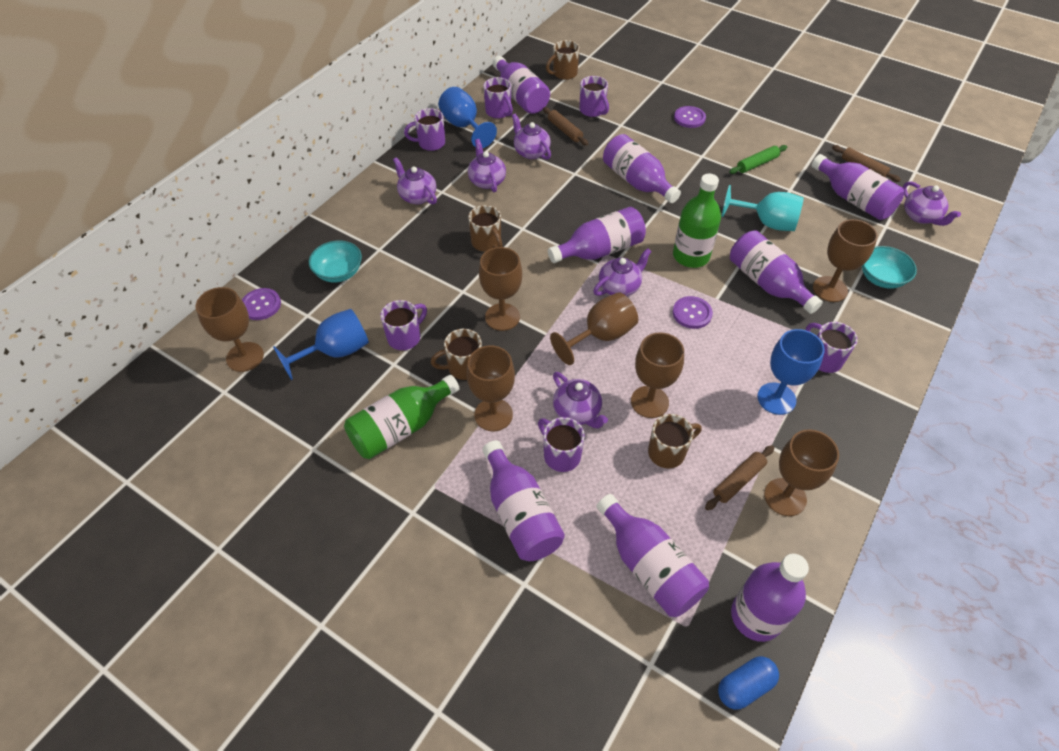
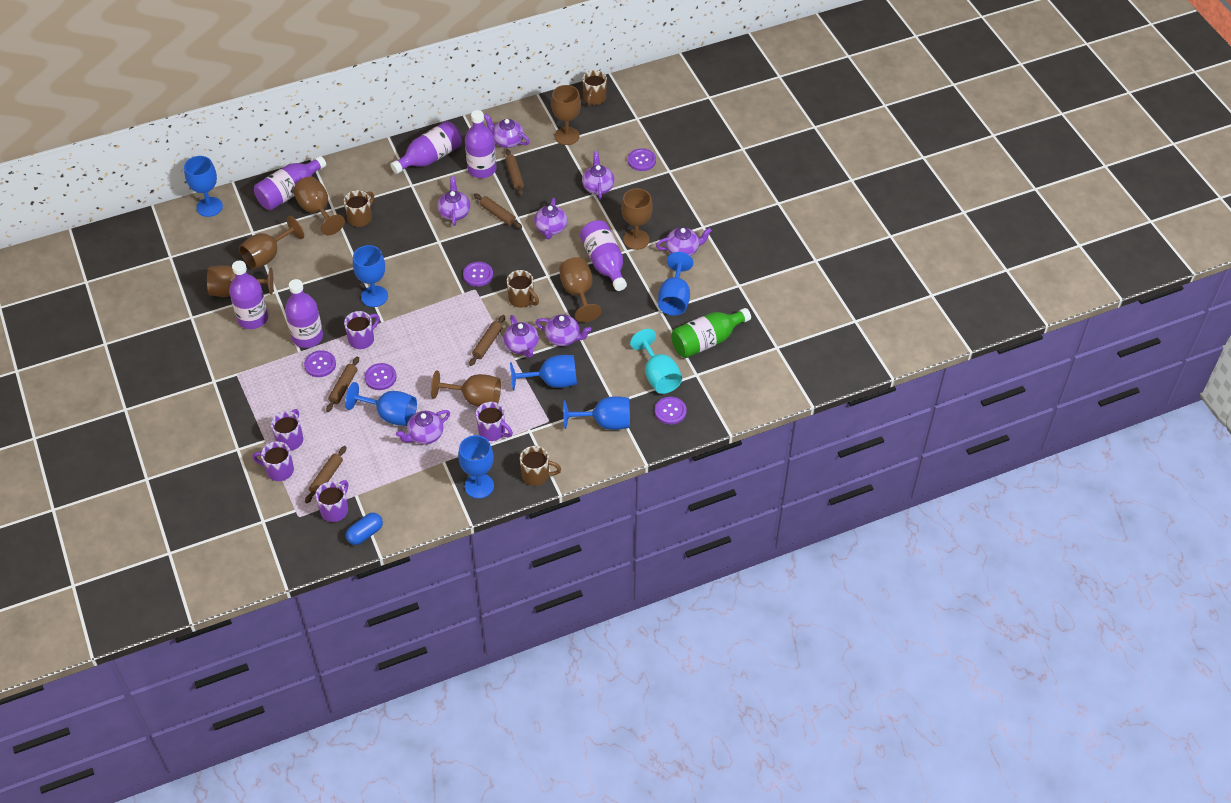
blue goblet: 3 -> 7
brown rolling pin: 3 -> 5
green bottle: 2 -> 1
green rolling pin: 1 -> 0
purple bottle: 8 -> 6
purple button: 3 -> 5
purple mug: 6 -> 5
purple teapot: 6 -> 8
turquoise bowl: 2 -> 0

